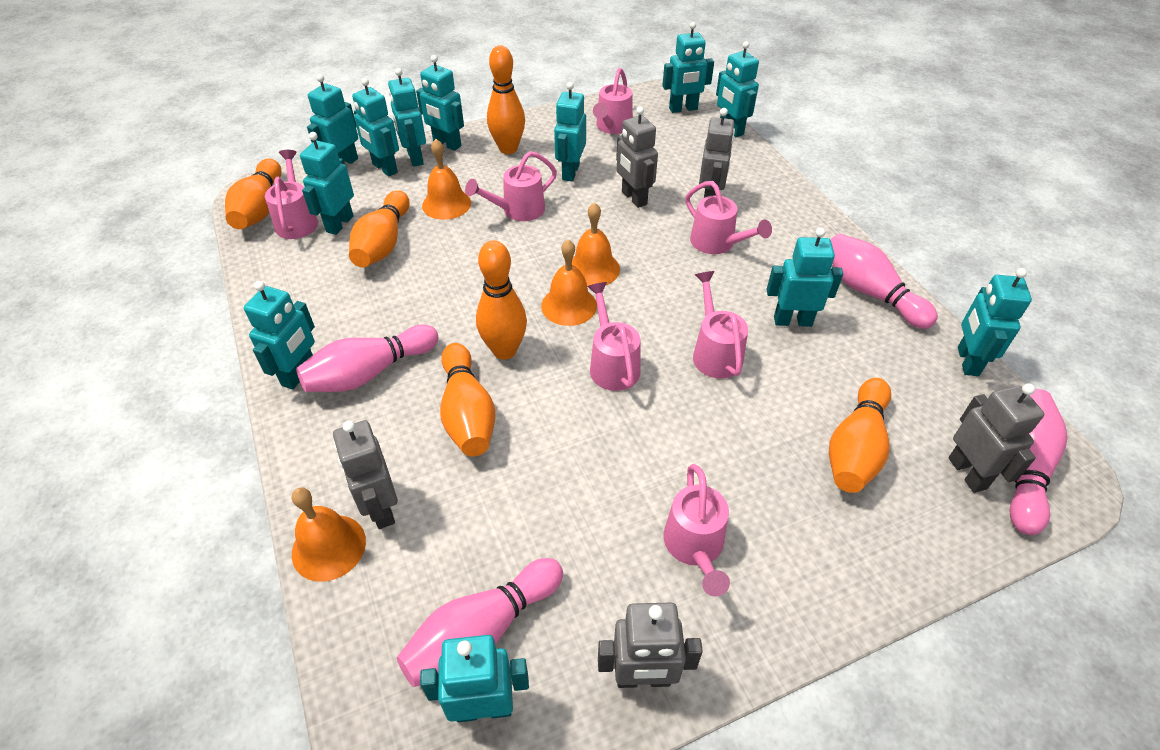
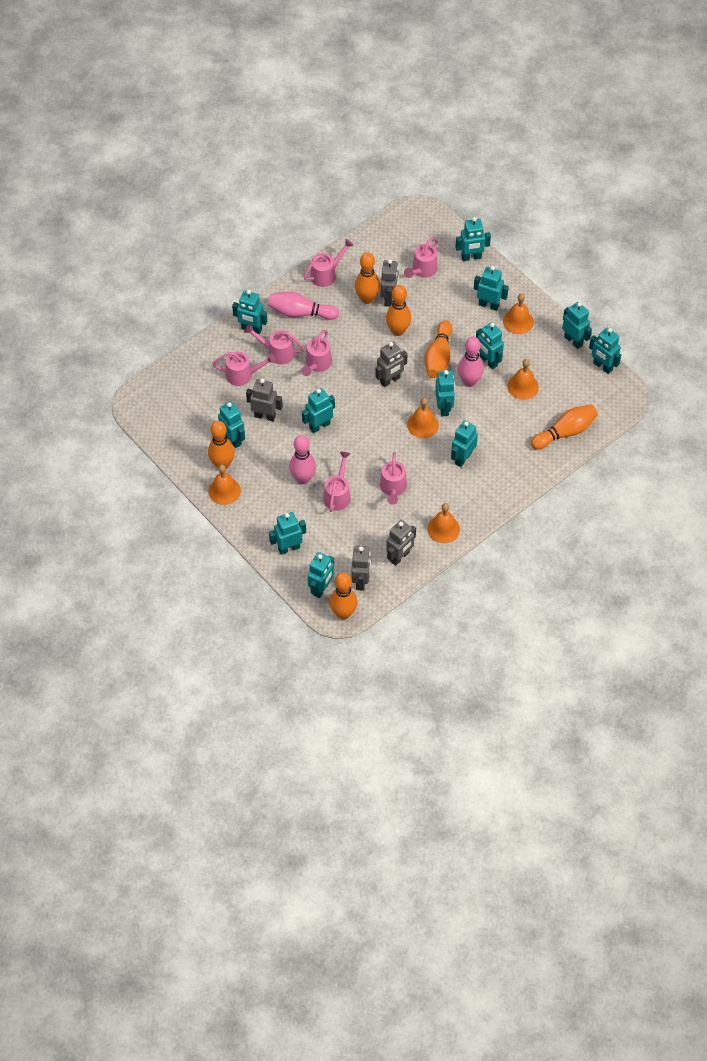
orange bell: 4 -> 5
pink bowling pin: 4 -> 3

